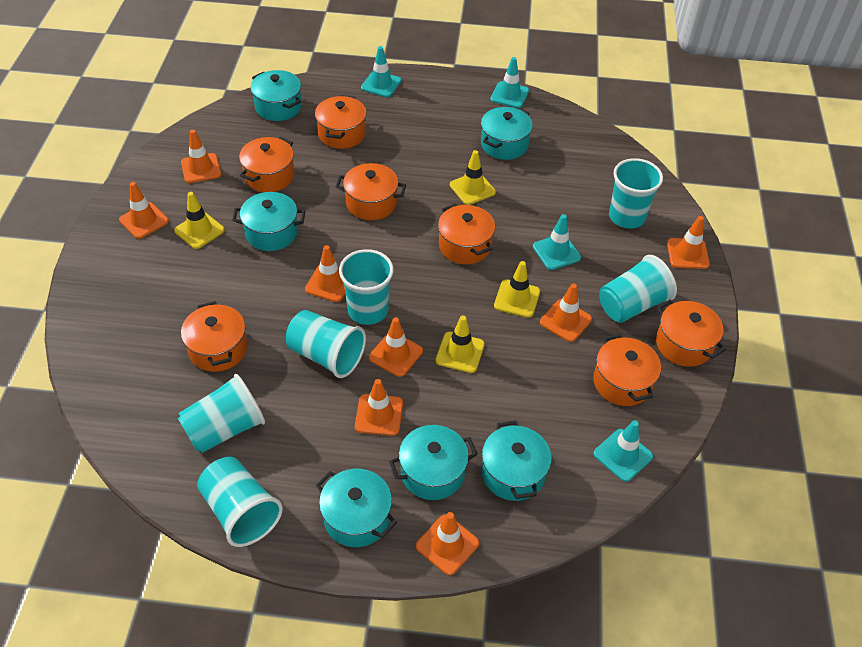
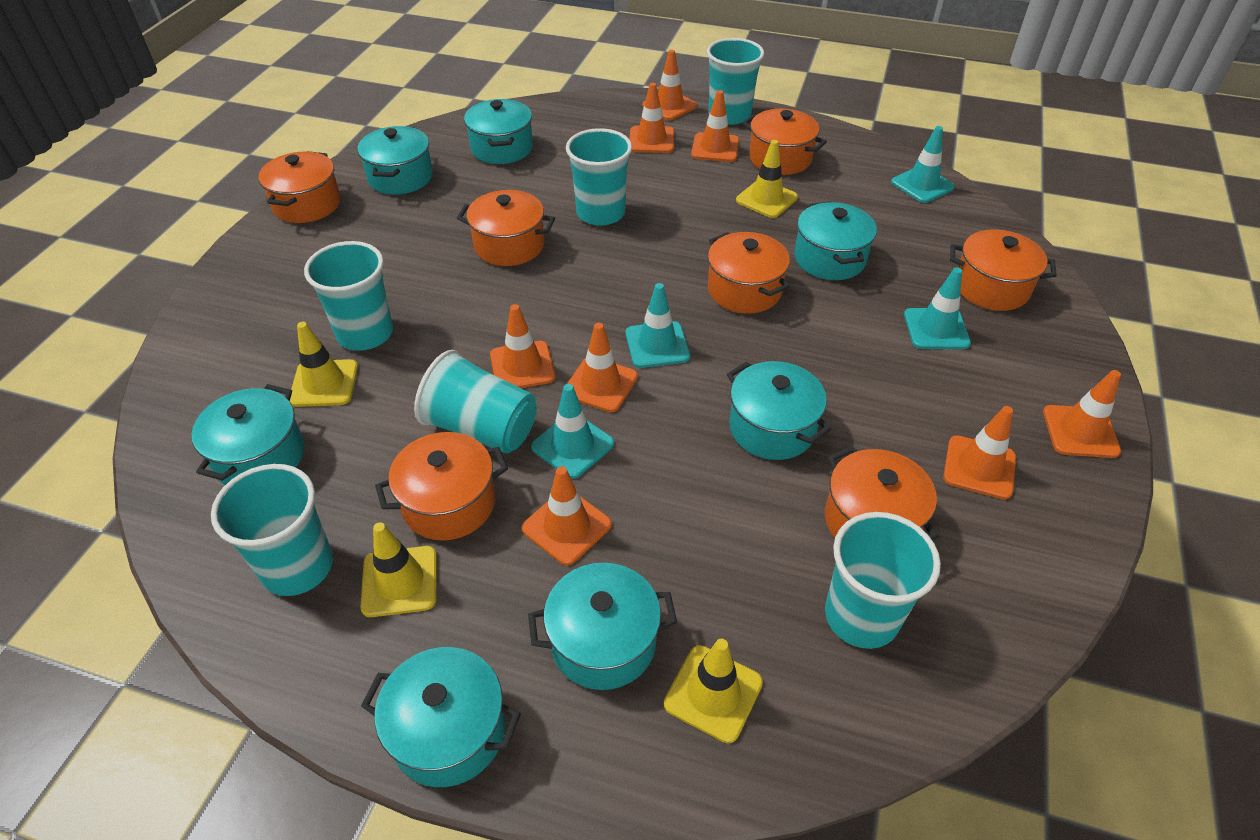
turquoise pot: 6 -> 7

